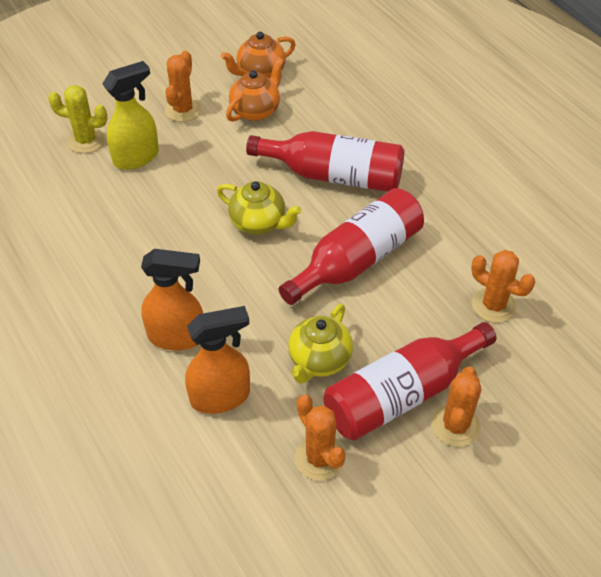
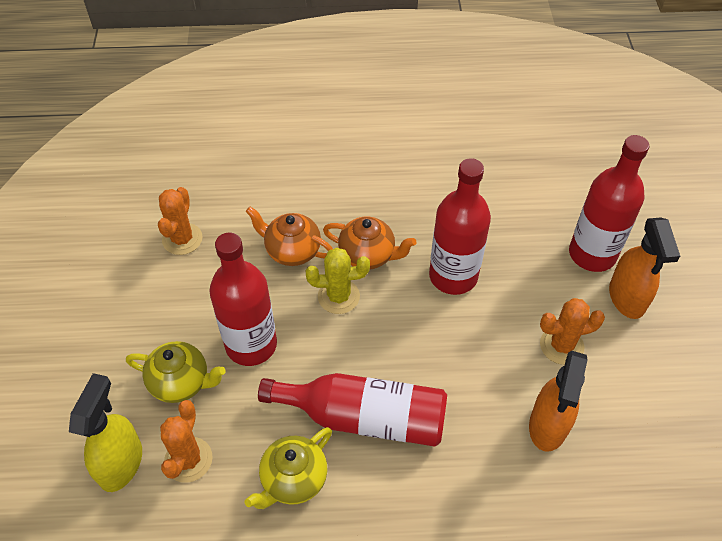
orange cactus: 4 -> 3
red bottle: 3 -> 4

